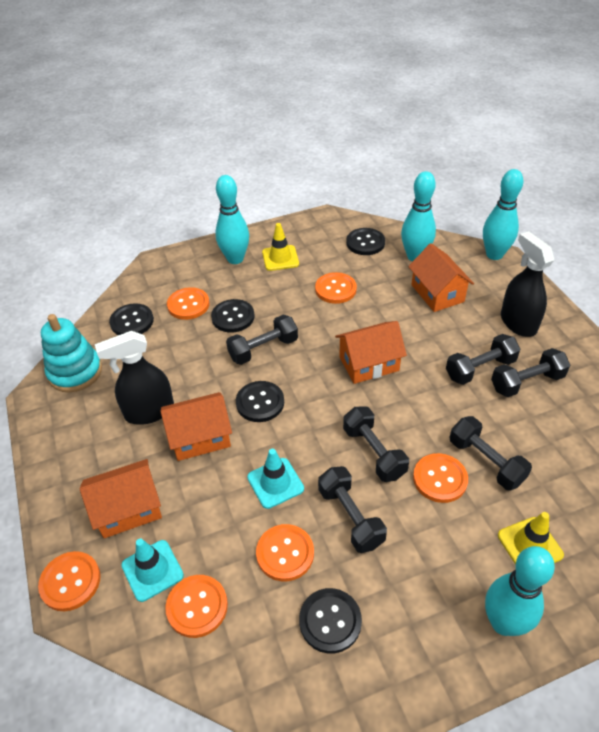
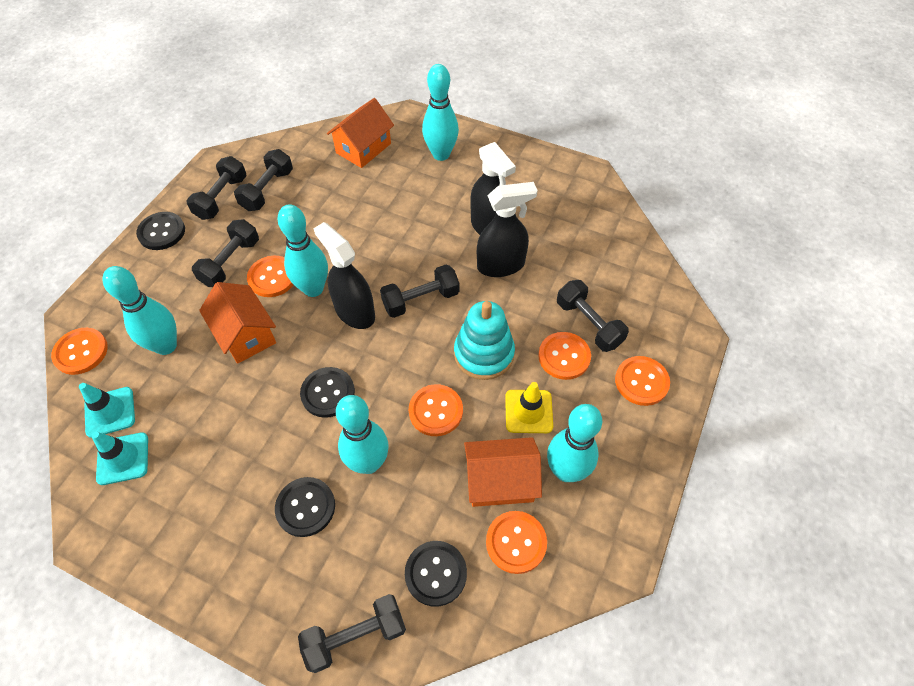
black button: 5 -> 4
black spray bottle: 2 -> 3
orange house: 4 -> 3
turquoise bowling pin: 4 -> 5
yellow traffic cone: 2 -> 1

